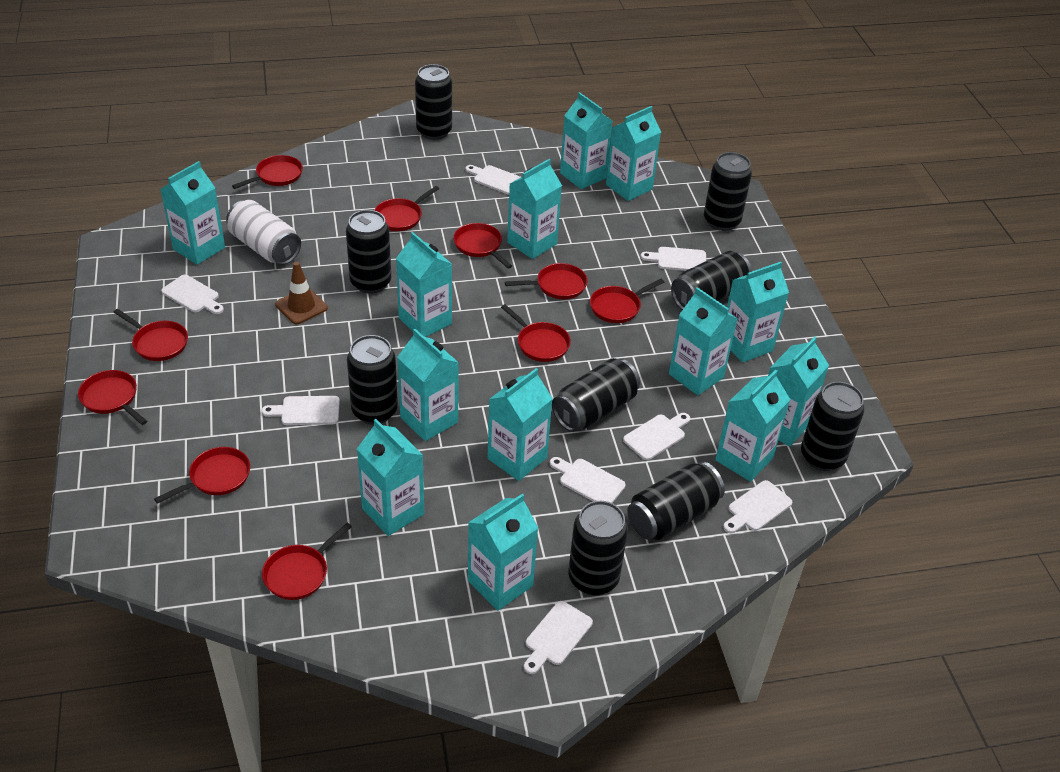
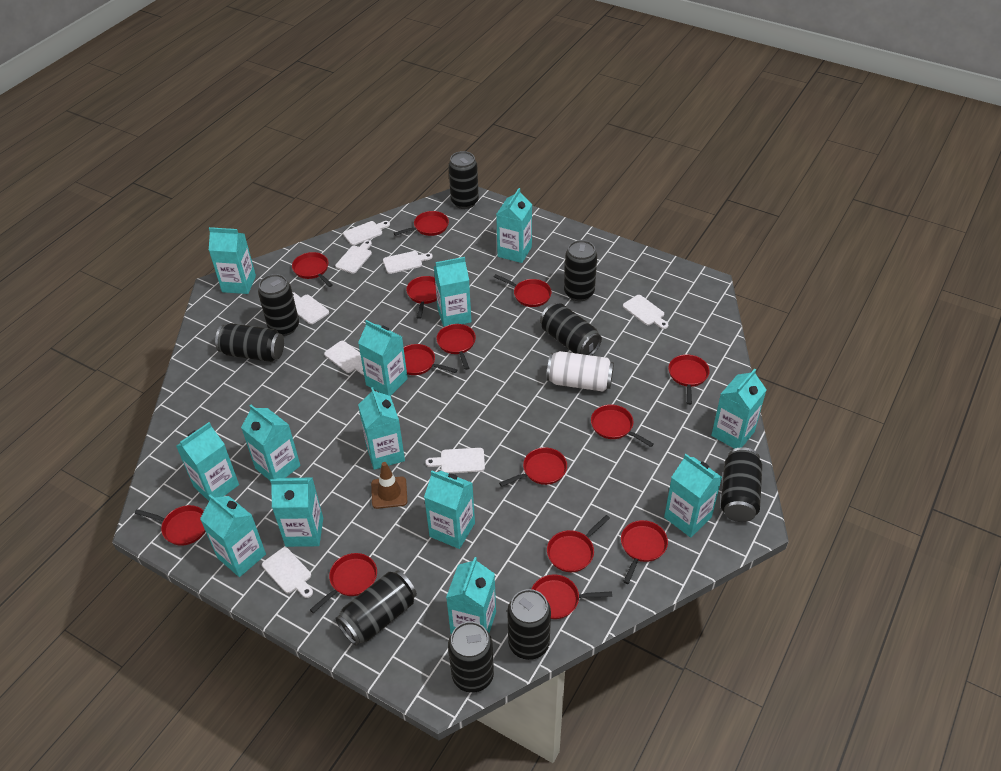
red pan: 10 -> 14

